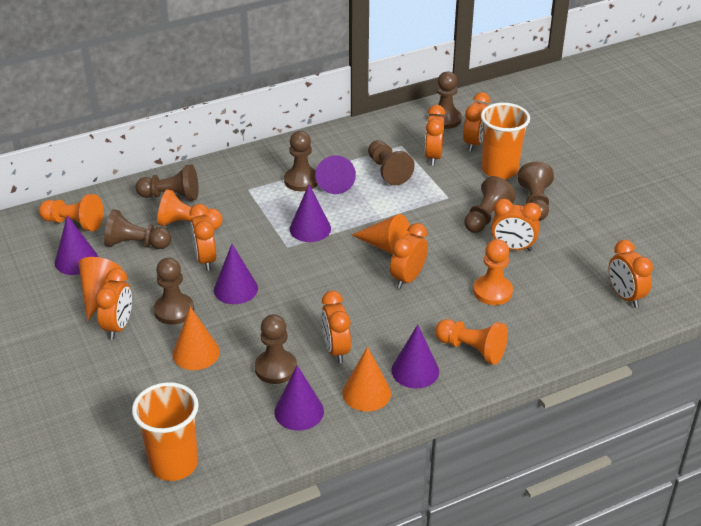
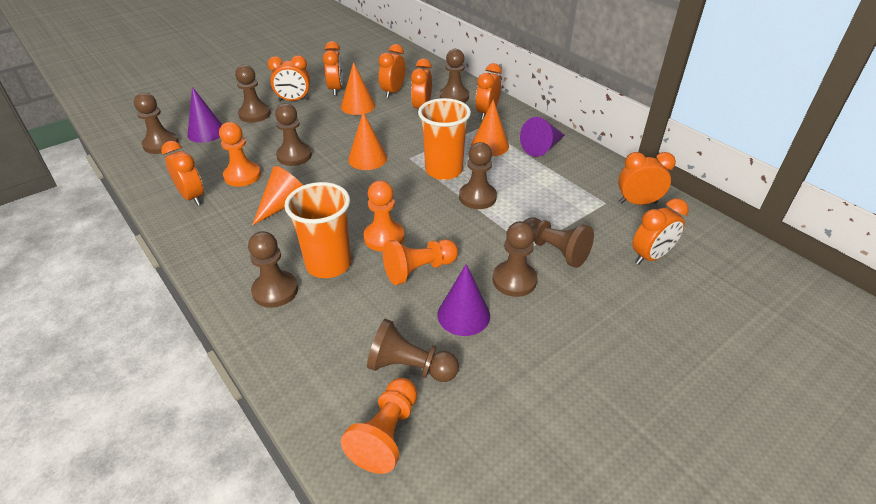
purple cone: 6 -> 3

